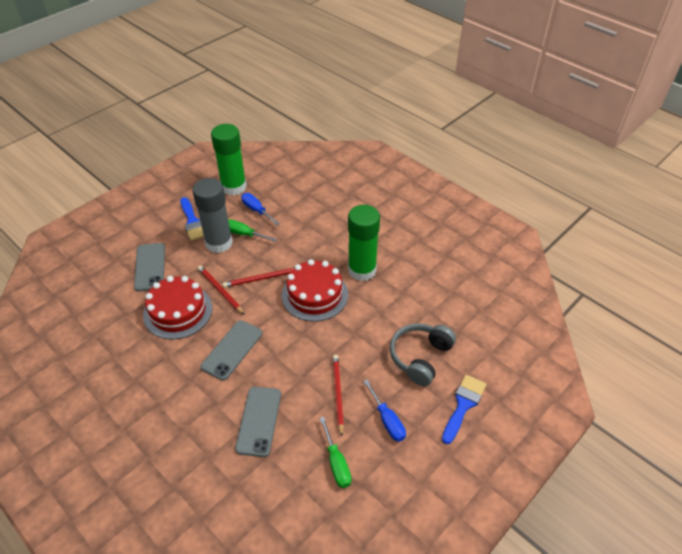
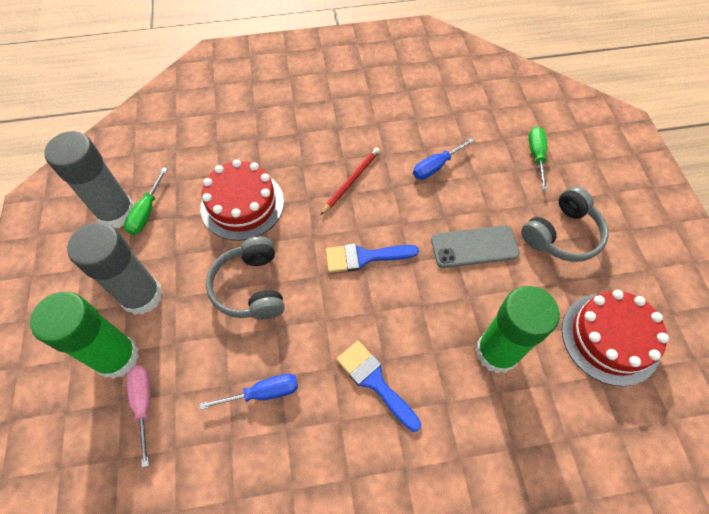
grey glue stick: 1 -> 2
grey headphones: 1 -> 2
grey phone: 3 -> 1
pink screwdriver: 0 -> 1
red pencil: 3 -> 1

